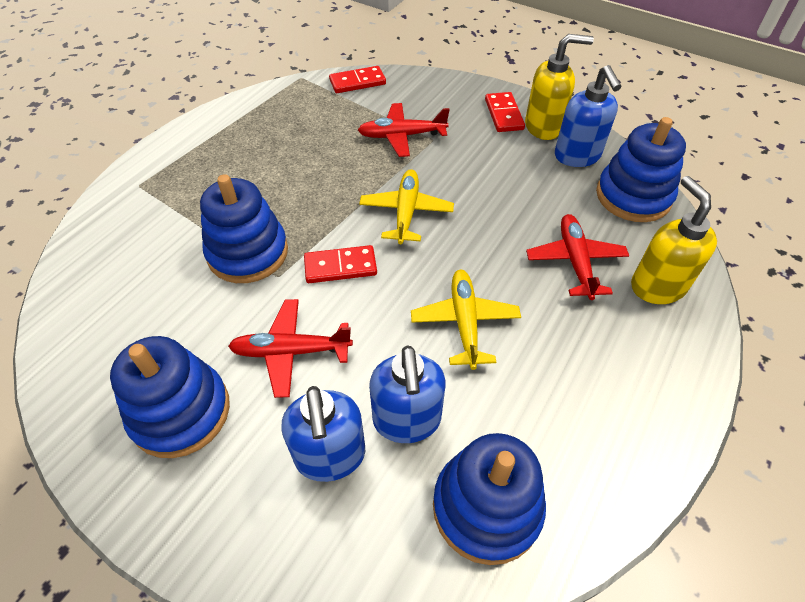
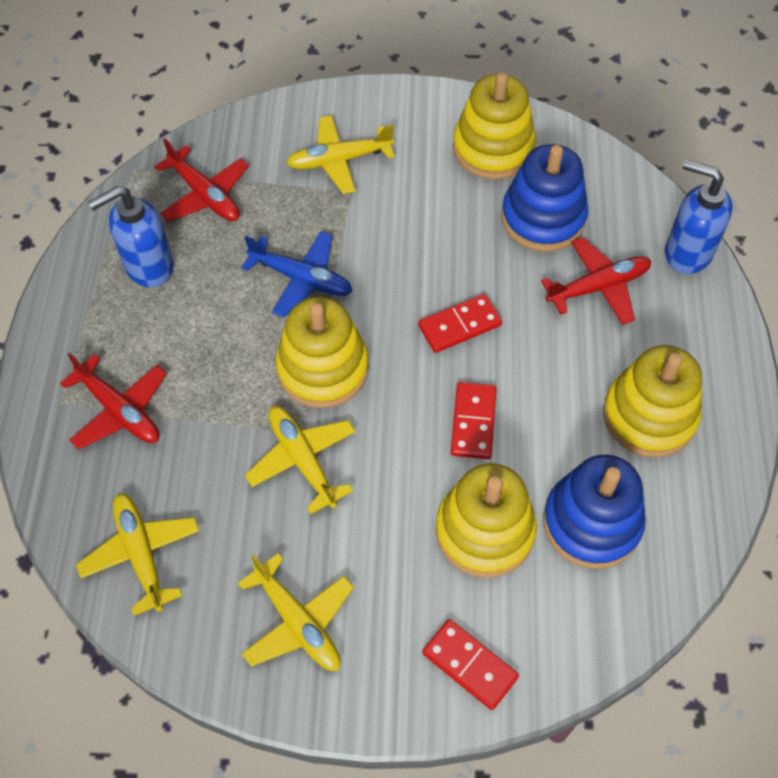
blue plane: 0 -> 1
blue soap dispenser: 3 -> 2
blue stacking toy: 4 -> 2
yellow plane: 2 -> 4
yellow soap dispenser: 2 -> 0
yellow stacking toy: 0 -> 4

